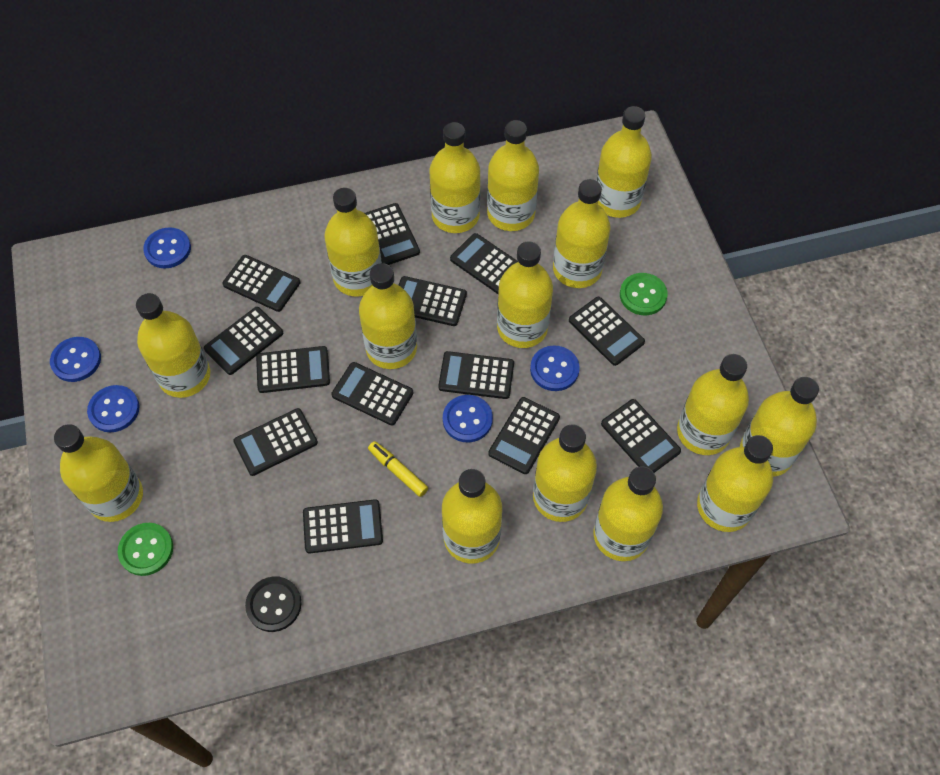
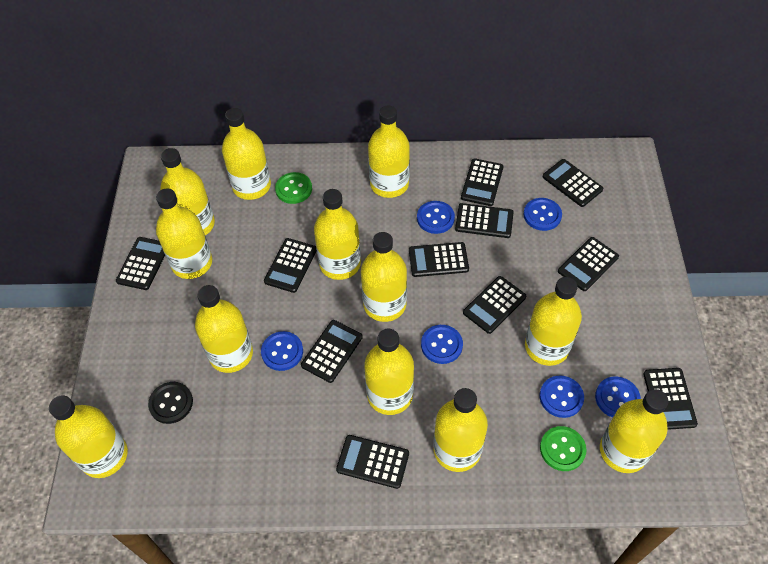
black calculator: 13 -> 11
blue button: 5 -> 6
yellow bottle: 15 -> 12
yellow marker: 1 -> 0

